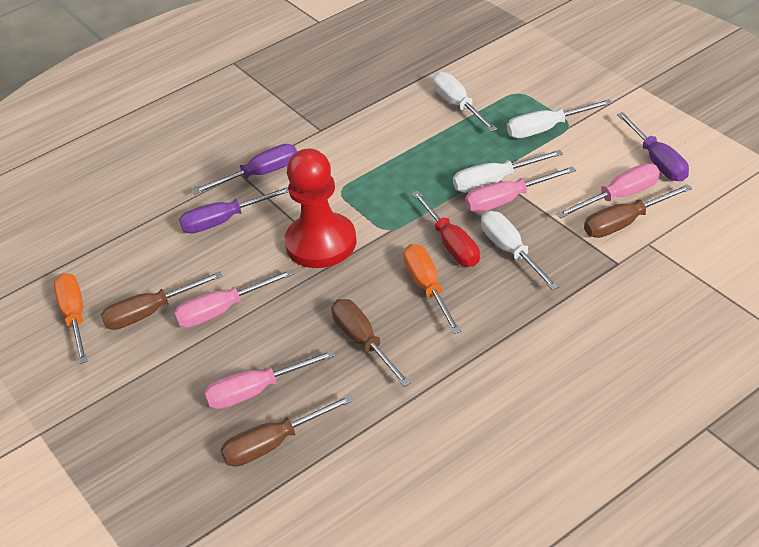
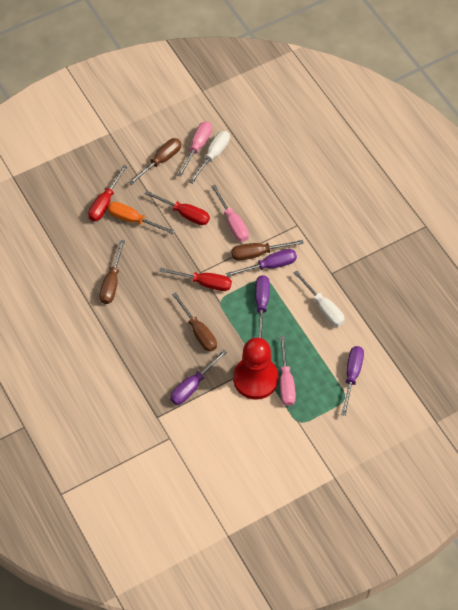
orange screwdriver: 2 -> 1
pink screwdriver: 4 -> 3
purple screwdriver: 3 -> 4
red screwdriver: 1 -> 3
white screwdriver: 4 -> 2

